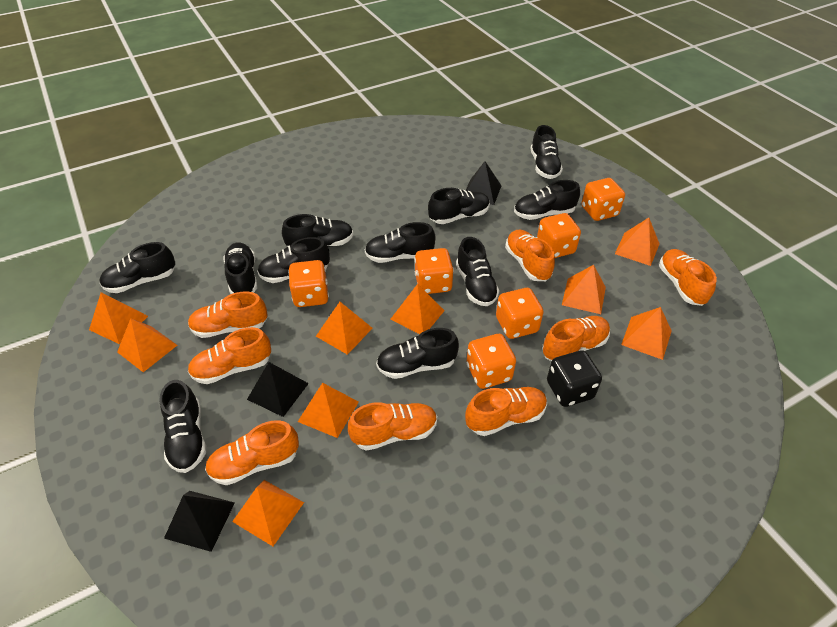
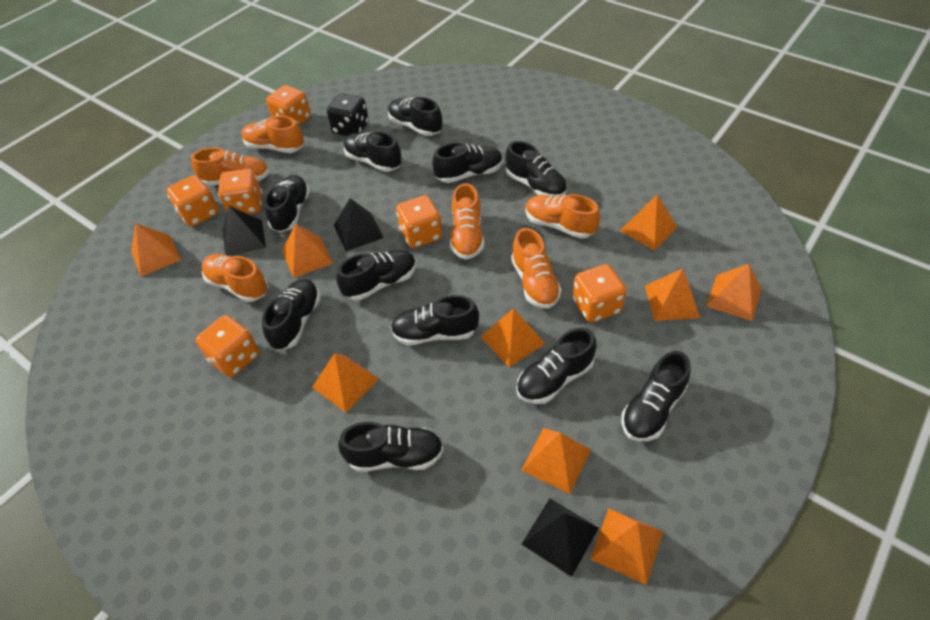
orange shoe: 8 -> 6

